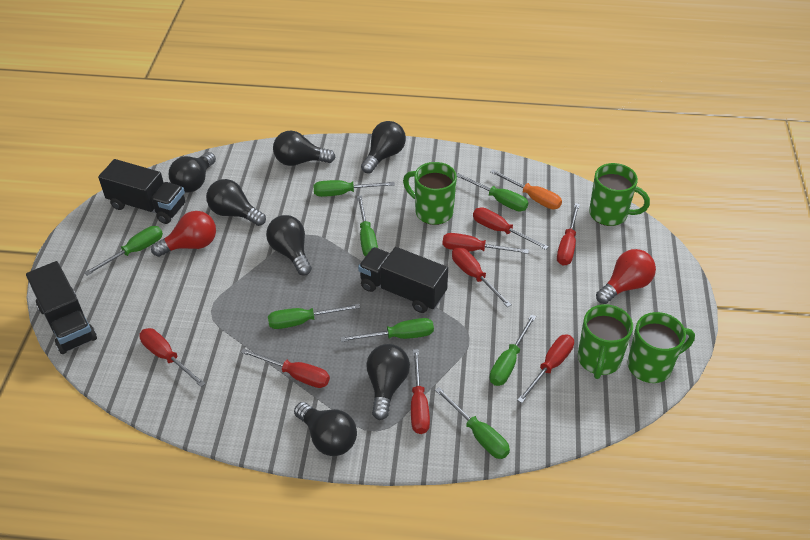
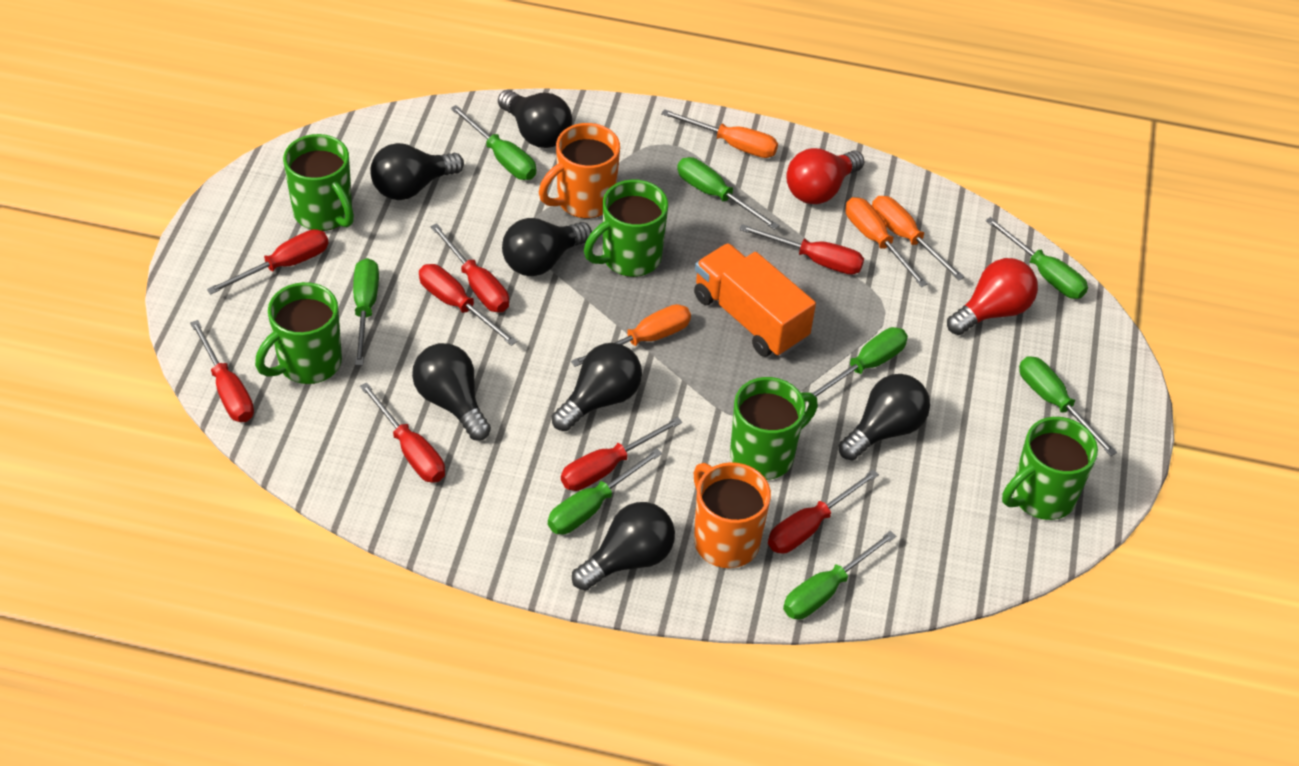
black truck: 3 -> 0
green mug: 4 -> 5
orange mug: 0 -> 2
orange screwdriver: 1 -> 4
orange truck: 0 -> 1

